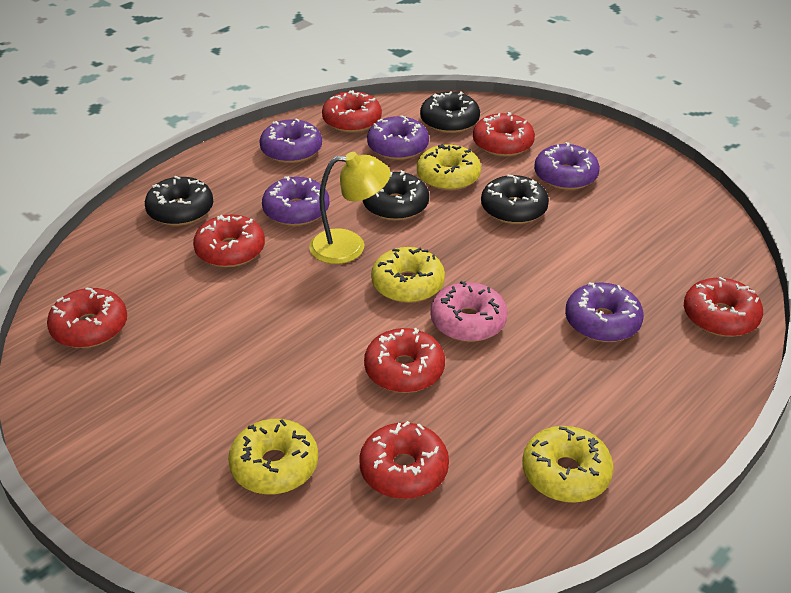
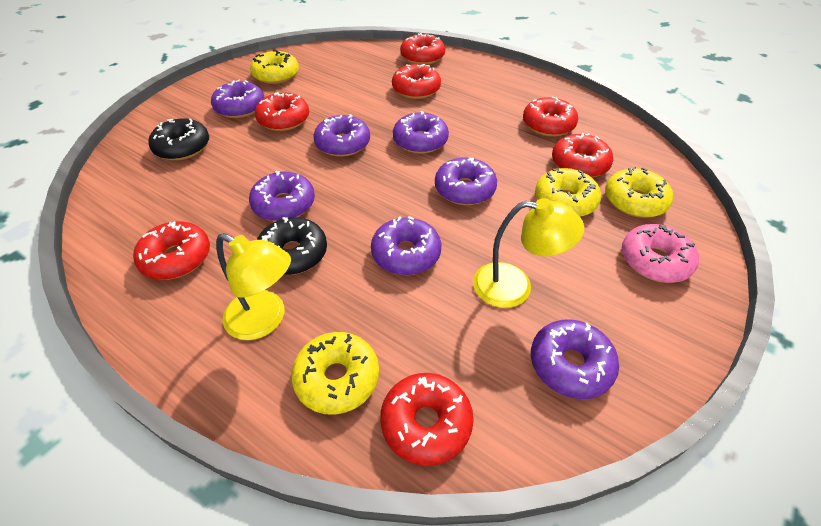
black donut: 4 -> 2
purple donut: 5 -> 7
yellow lamp: 1 -> 2

